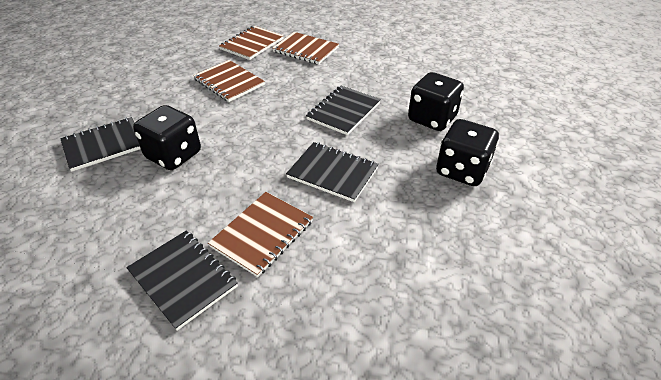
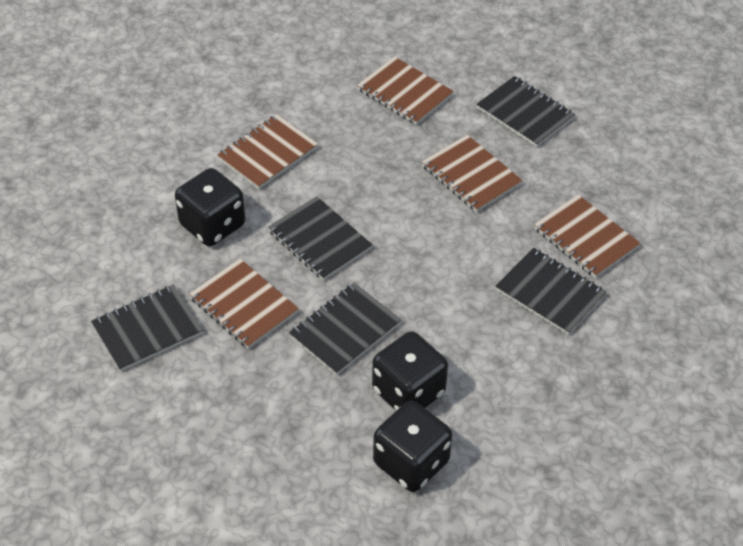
black notebook: 4 -> 5
brown notebook: 4 -> 5

